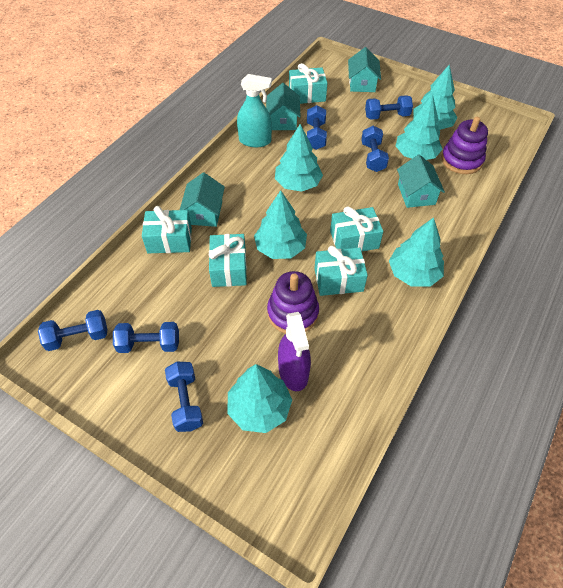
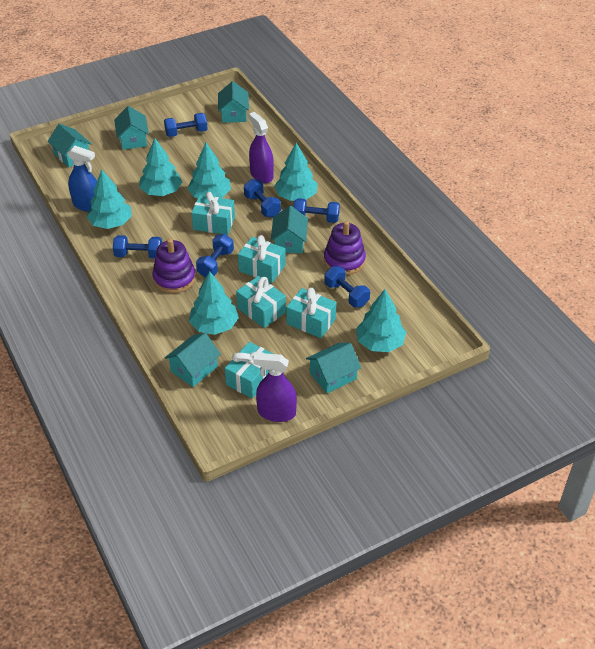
blue spray bottle: 0 -> 1
purple spray bottle: 1 -> 2
turquoise house: 4 -> 6
turquoise spray bottle: 1 -> 0

